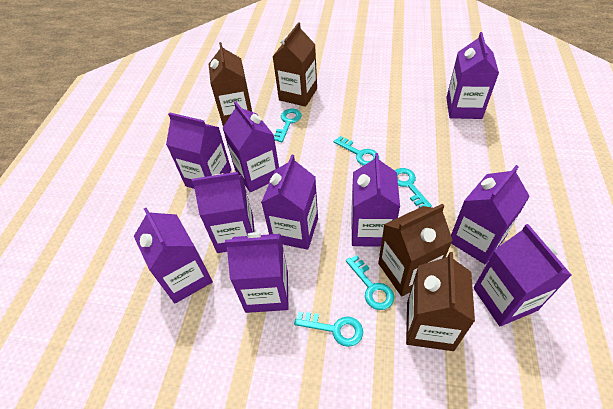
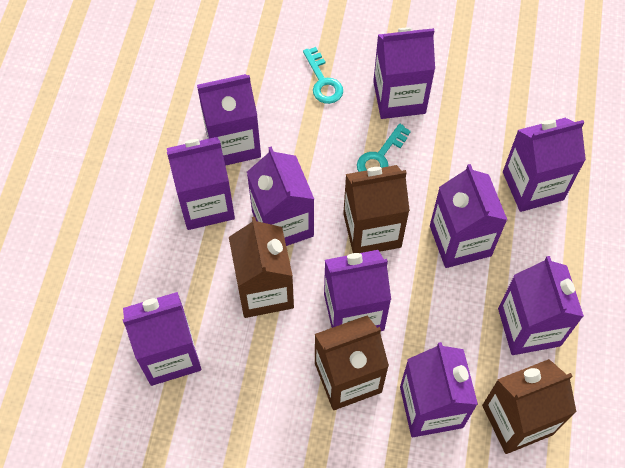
turquoise key: 5 -> 2

